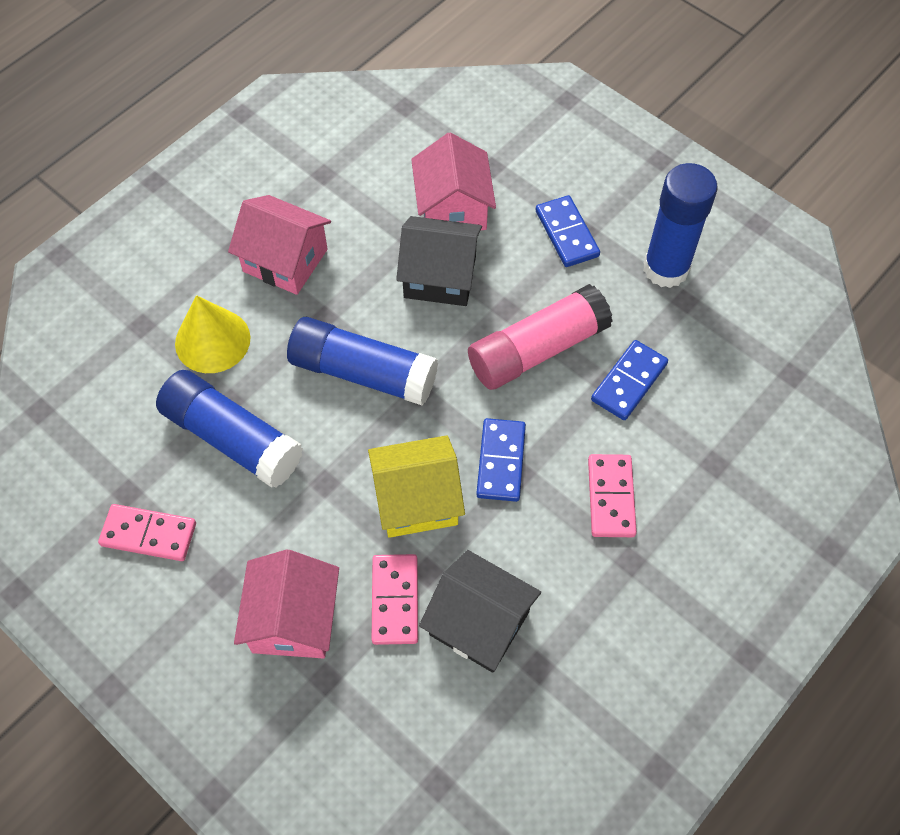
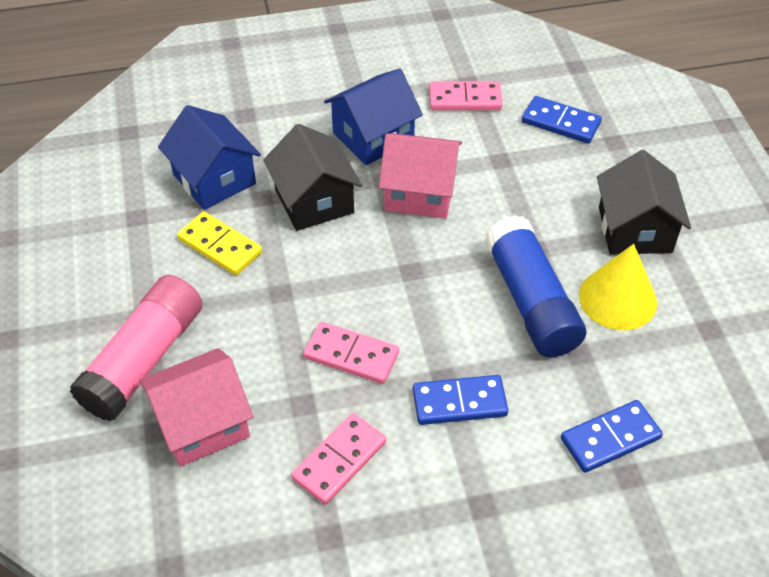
blue glue stick: 3 -> 1
blue house: 0 -> 2
pink house: 3 -> 2
yellow domino: 0 -> 1
yellow house: 1 -> 0

